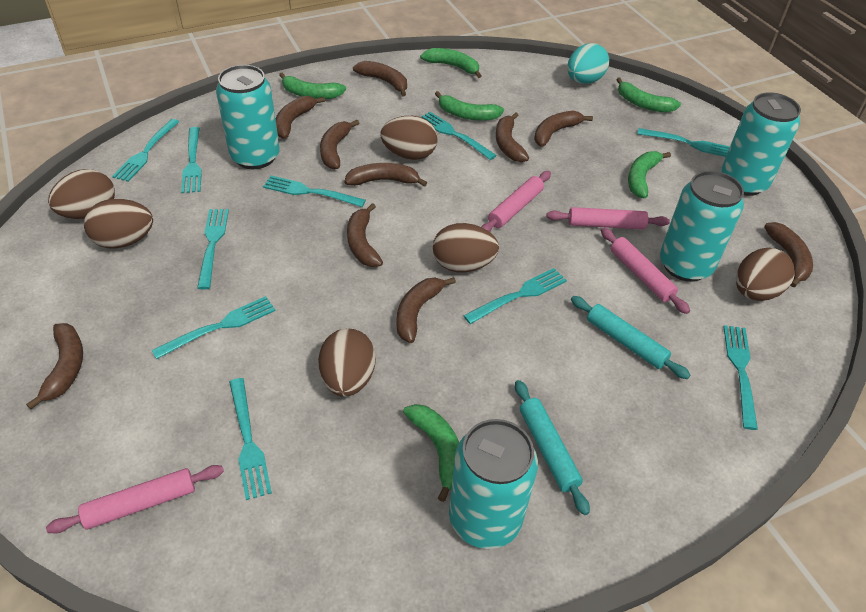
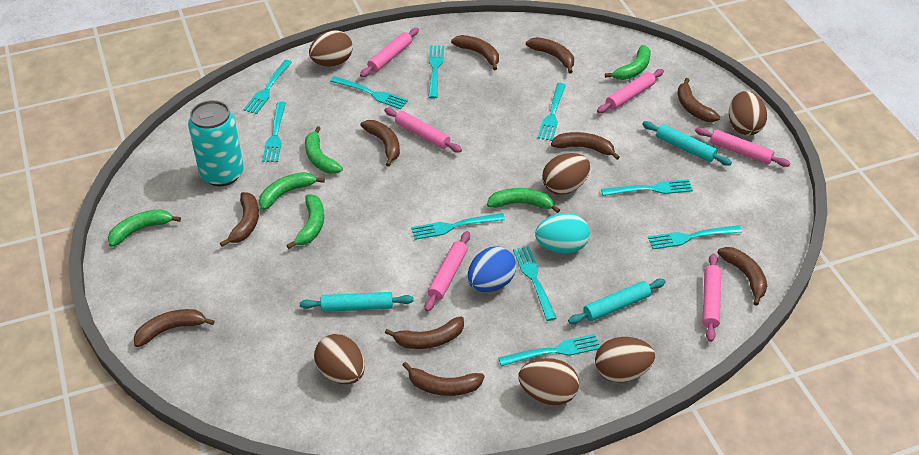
blue egg: 0 -> 1
pink rolling pin: 4 -> 6
turquoise can: 4 -> 1
turquoise rolling pin: 2 -> 3

